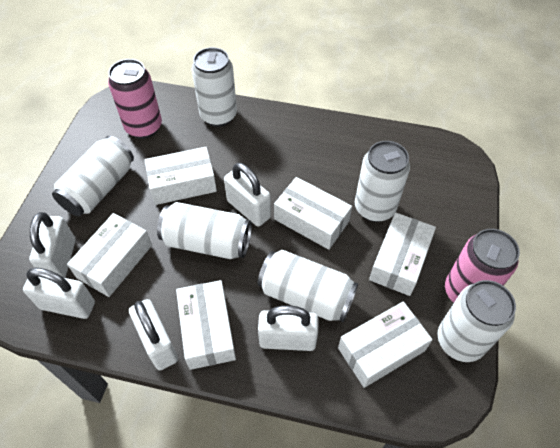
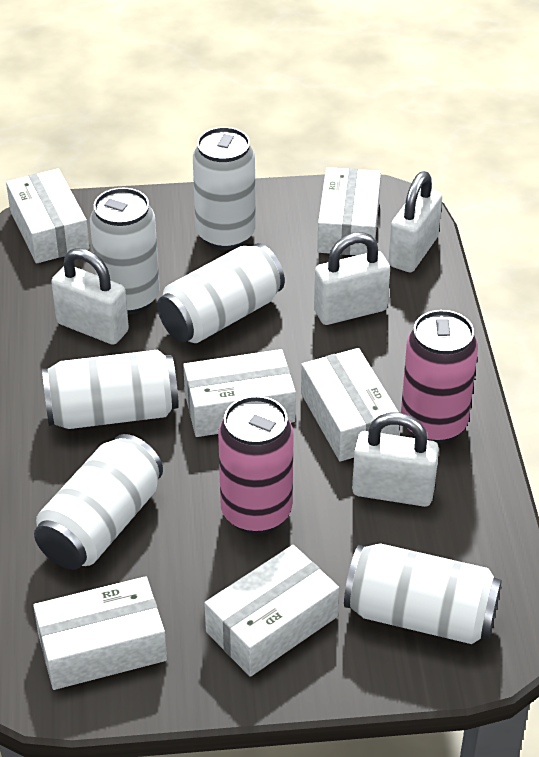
white padlock: 5 -> 4

